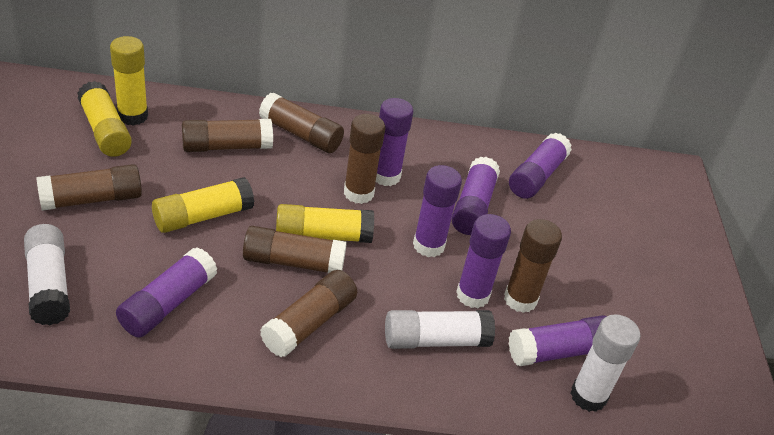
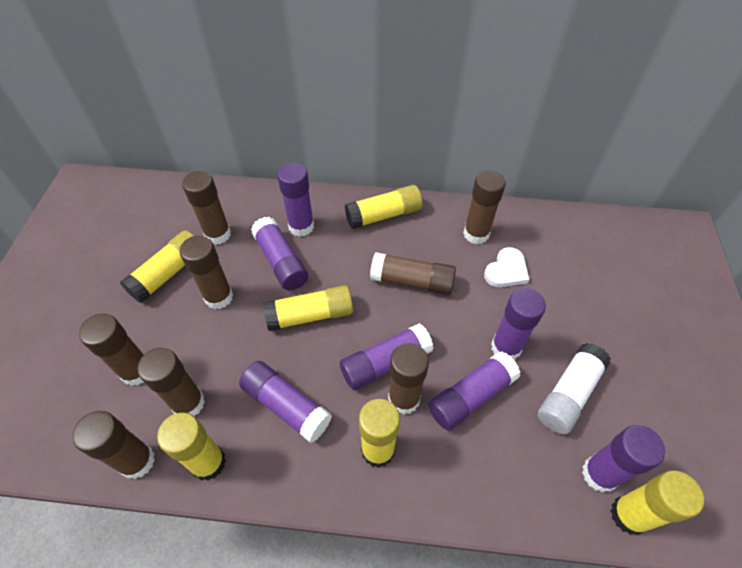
brown glue stick: 7 -> 8
white glue stick: 3 -> 1
white heart: 0 -> 1
yellow glue stick: 4 -> 6

